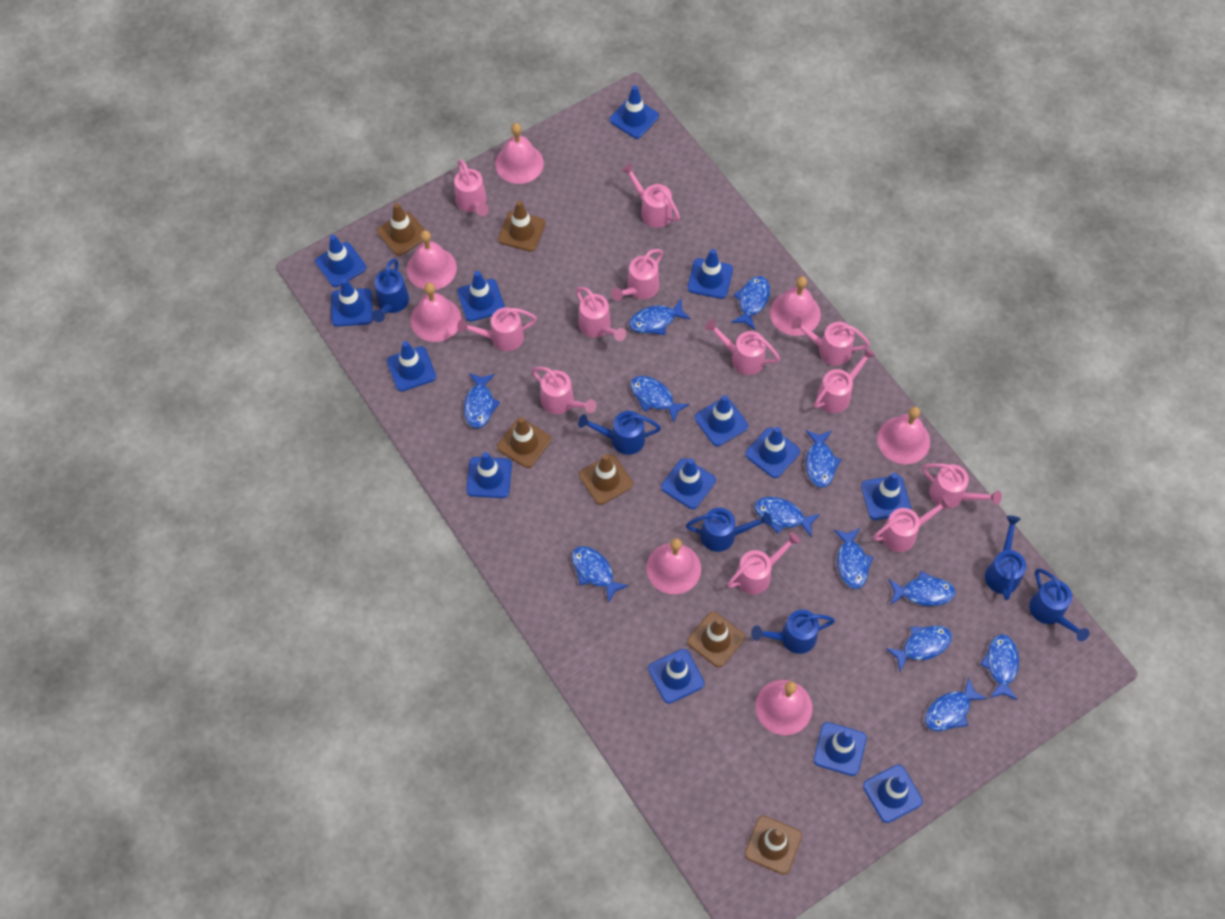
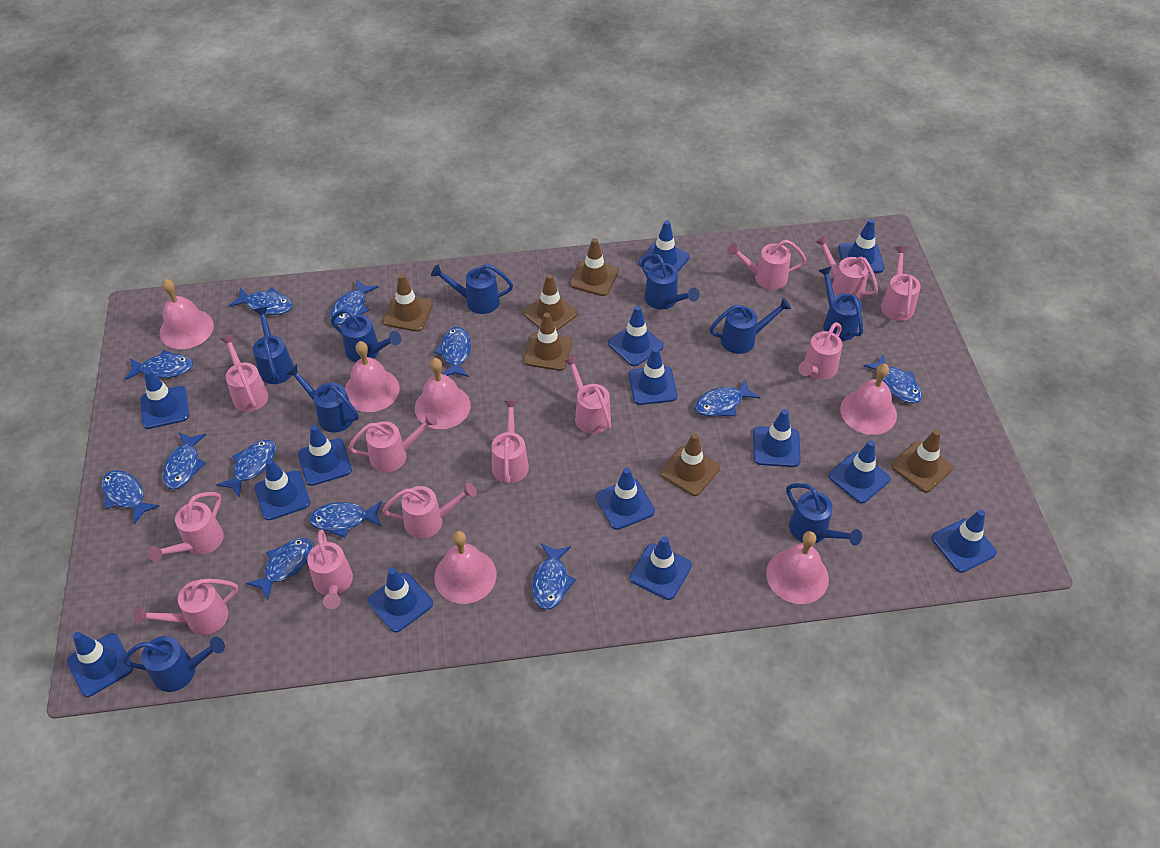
blue watering can: 6 -> 9
pink bell: 7 -> 6

